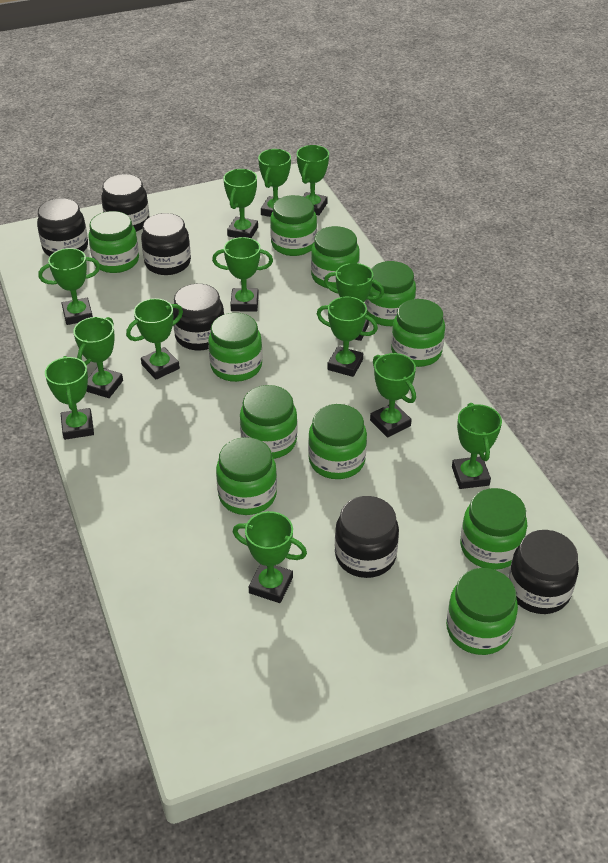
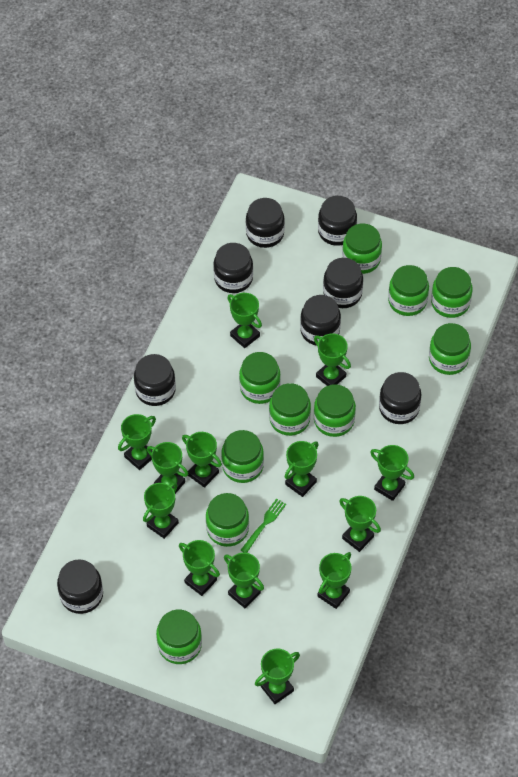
black jar: 6 -> 8
green fork: 0 -> 1
green jar: 11 -> 10

